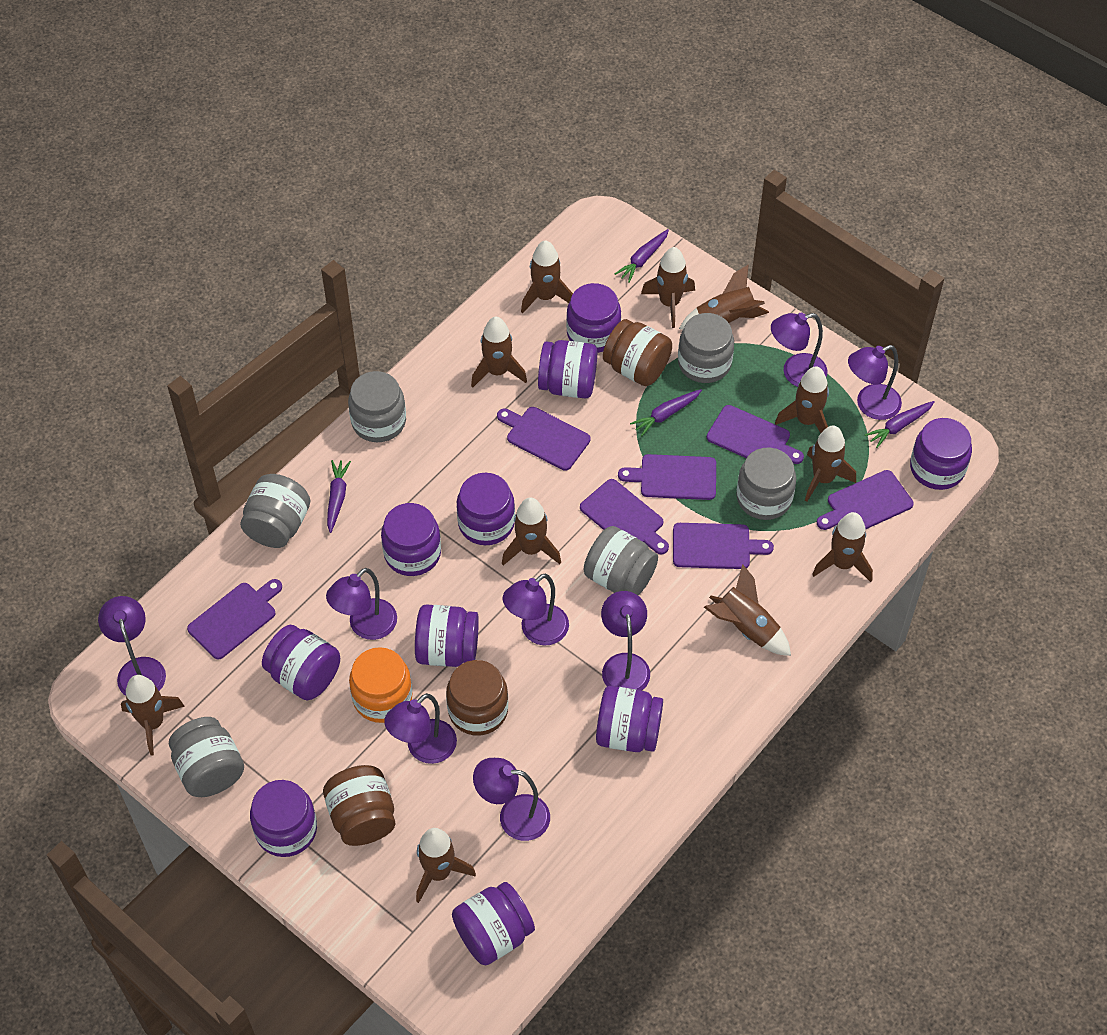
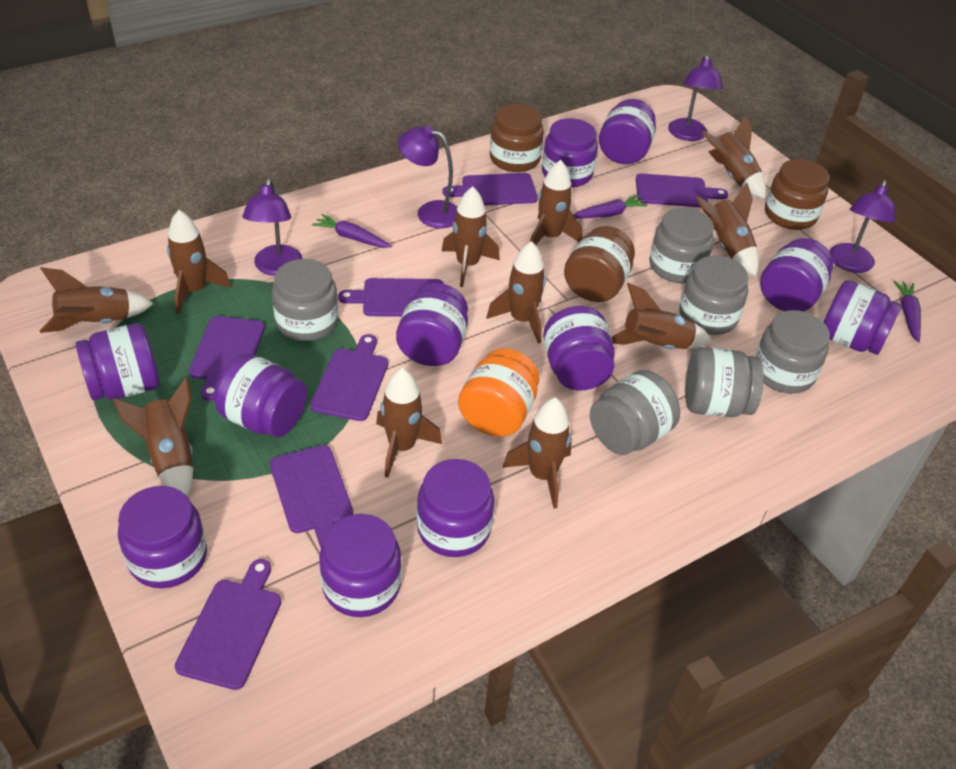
purple carrot: 4 -> 3
purple jar: 10 -> 11
purple lamp: 8 -> 4

